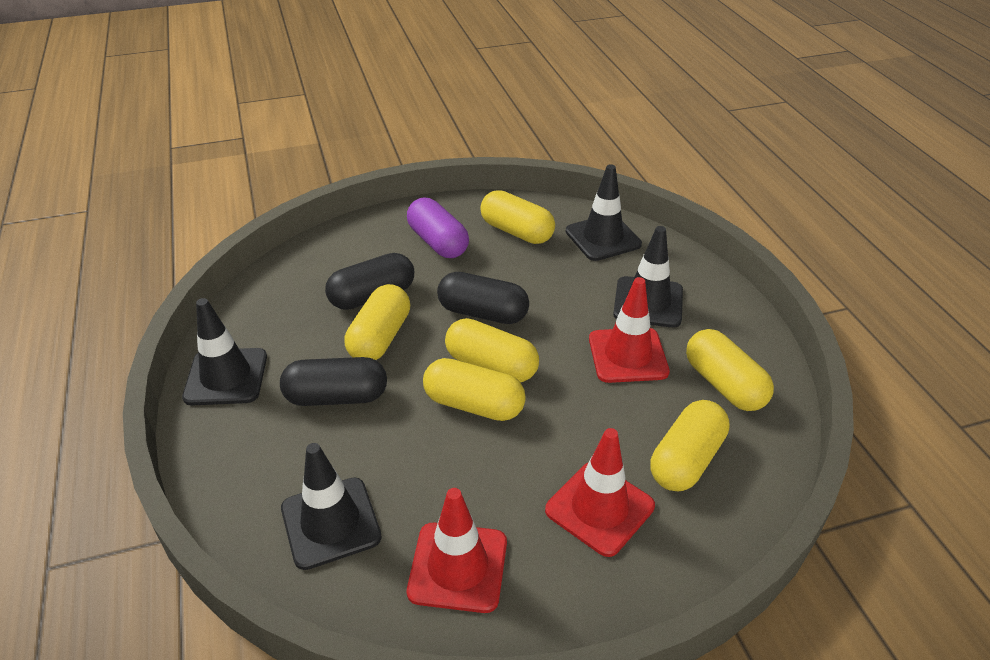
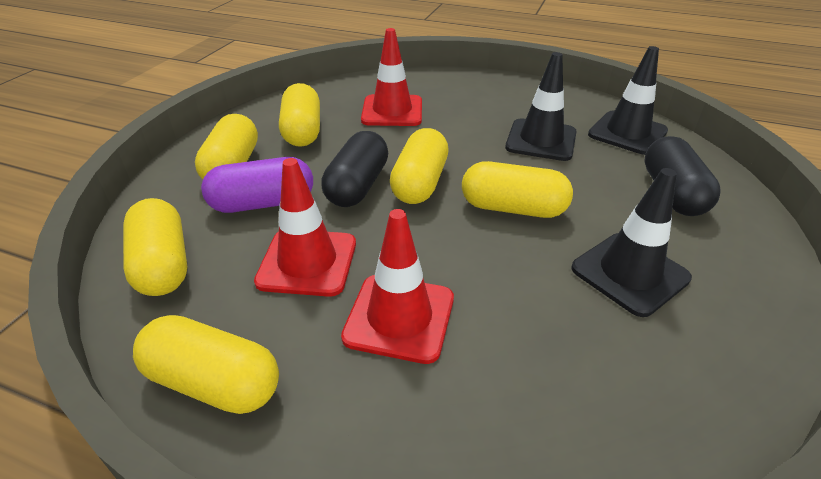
black capsule: 3 -> 2
black traffic cone: 4 -> 3

